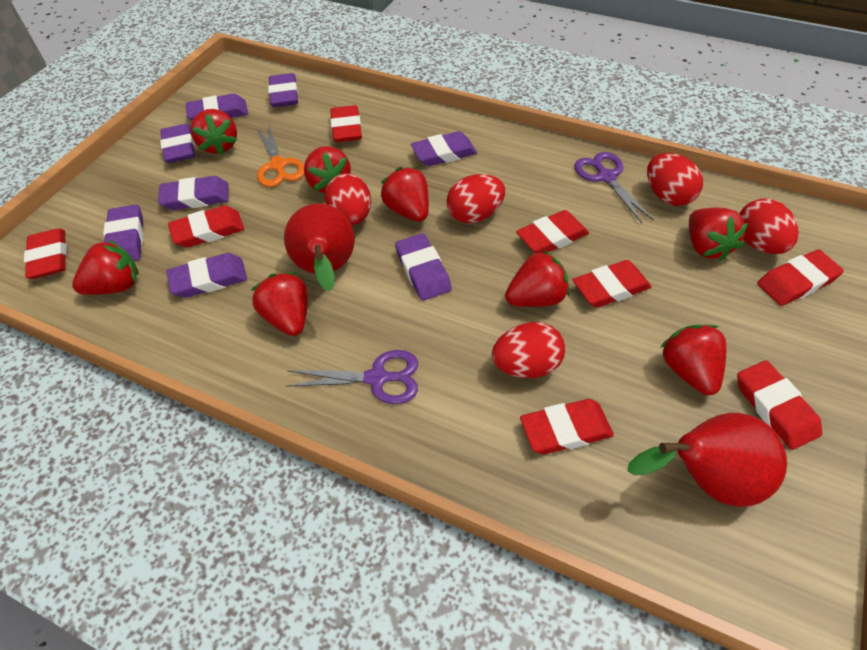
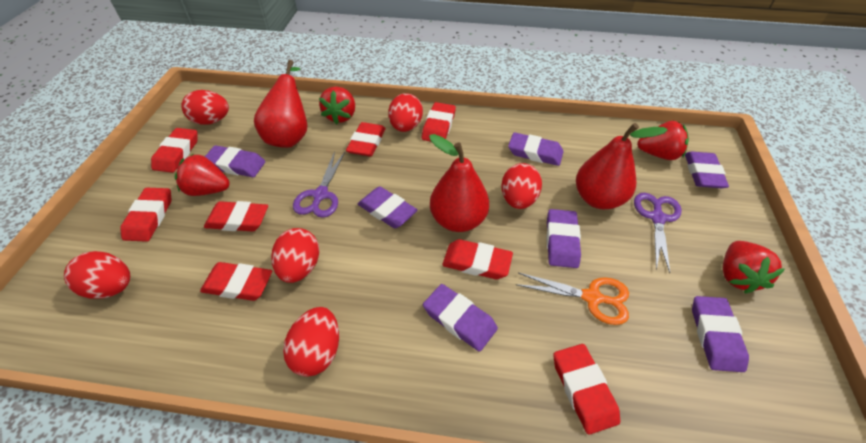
purple eraser: 8 -> 7
red egg: 5 -> 6
red pear: 2 -> 3
red strawberry: 8 -> 4

